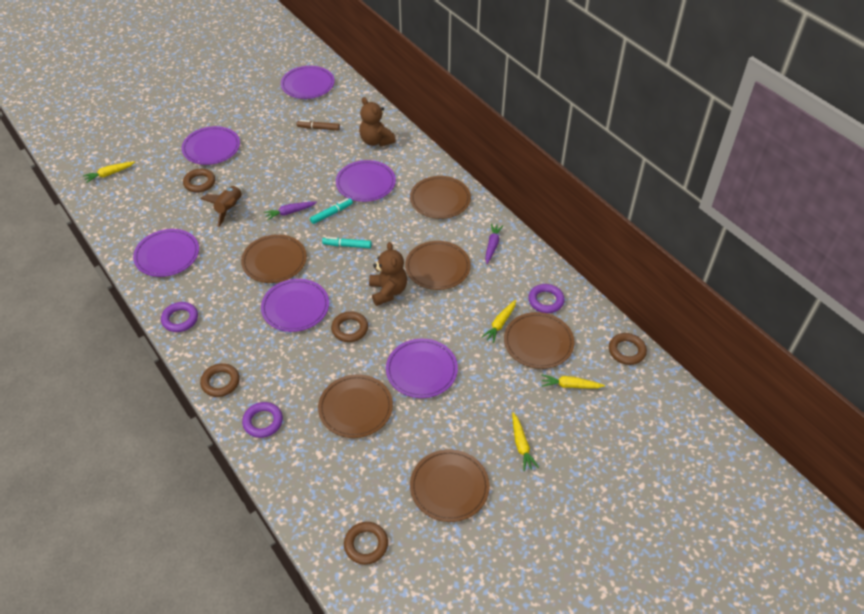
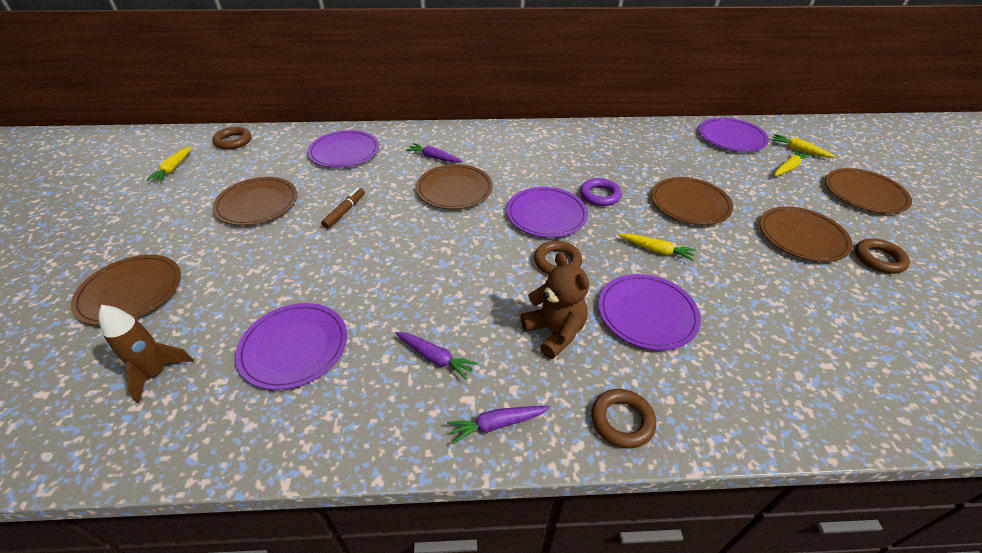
brown ring: 5 -> 4
brown teddy bear: 2 -> 1
purple carrot: 2 -> 3
purple plate: 6 -> 5
purple ring: 3 -> 1
turquoise marker: 2 -> 0

